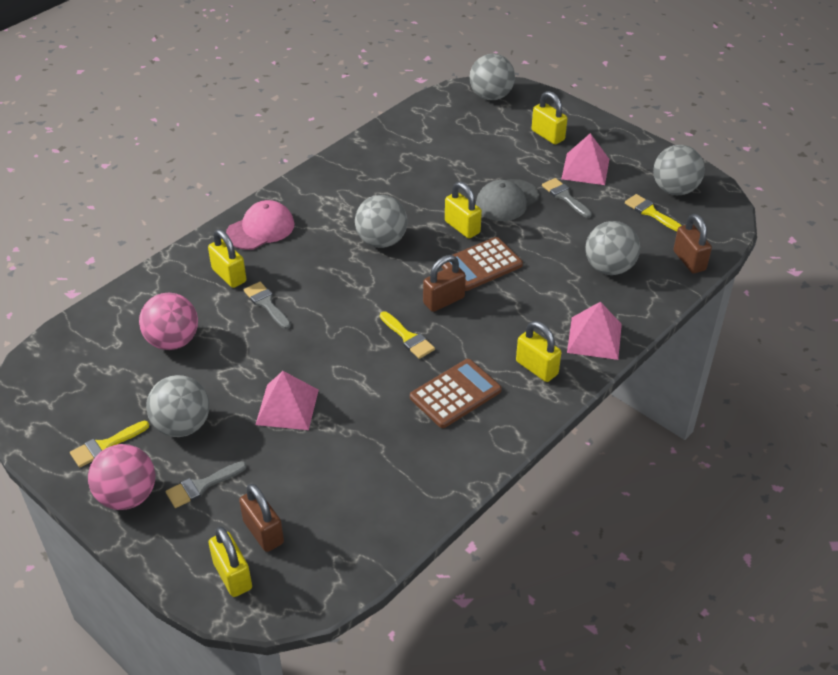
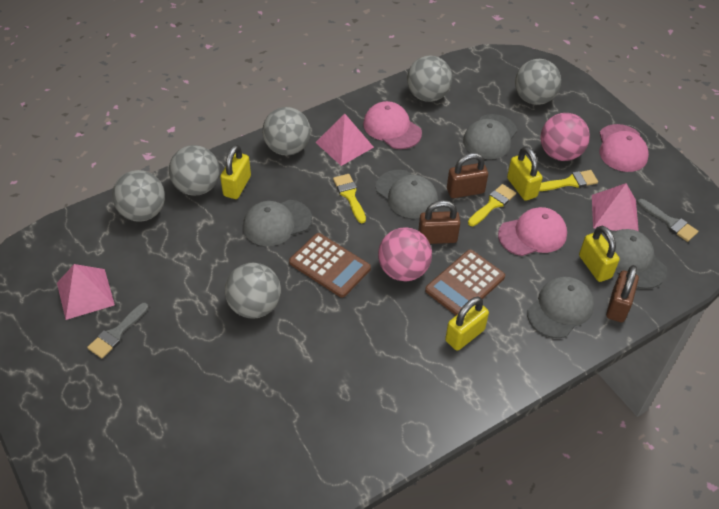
grey ball: 5 -> 6
grey brush: 3 -> 2
grey cap: 1 -> 5
pink cap: 1 -> 3
yellow padlock: 5 -> 4

